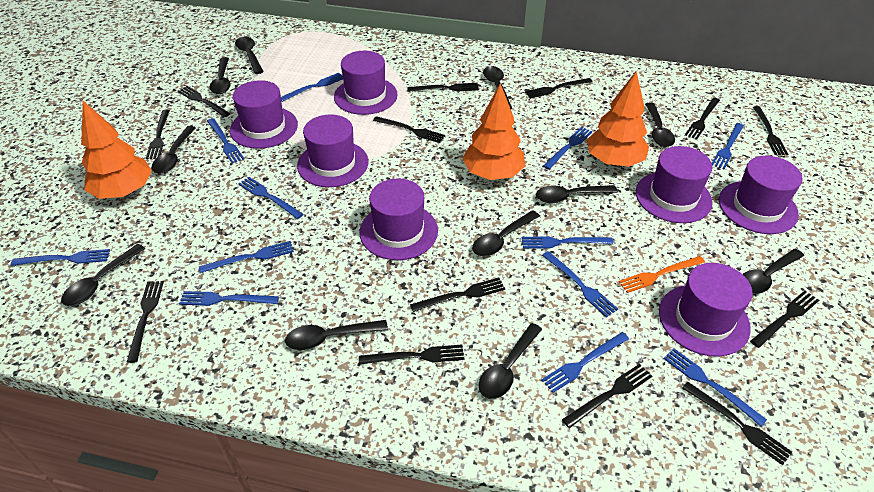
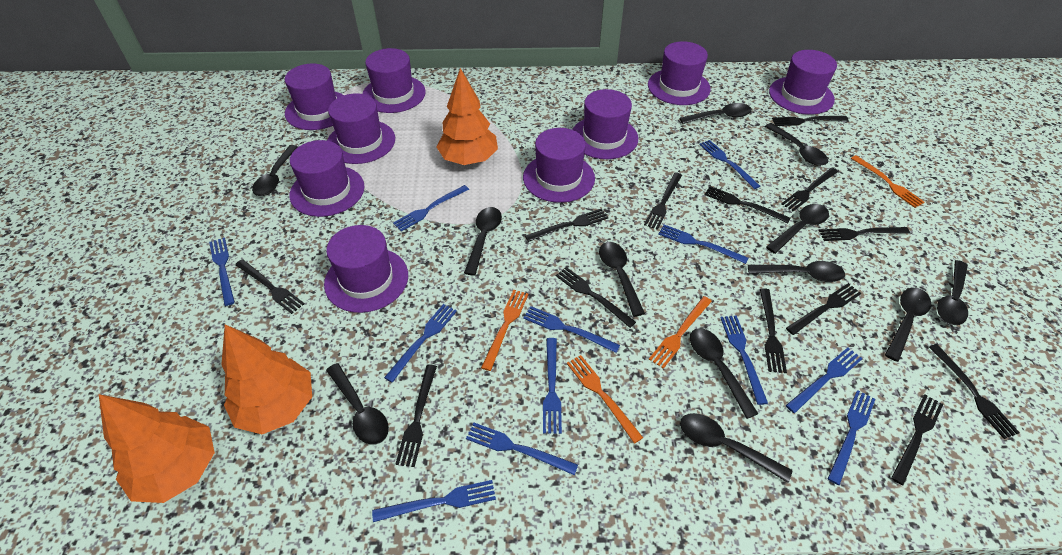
black spoon: 11 -> 12
orange fork: 1 -> 4
purple hat: 7 -> 9

